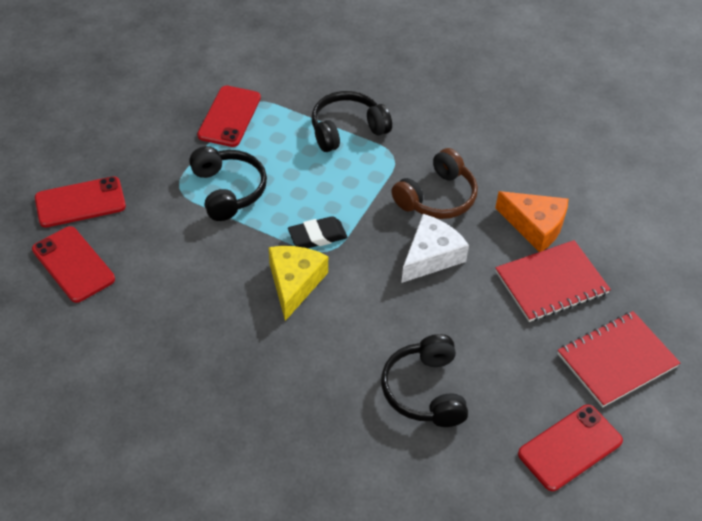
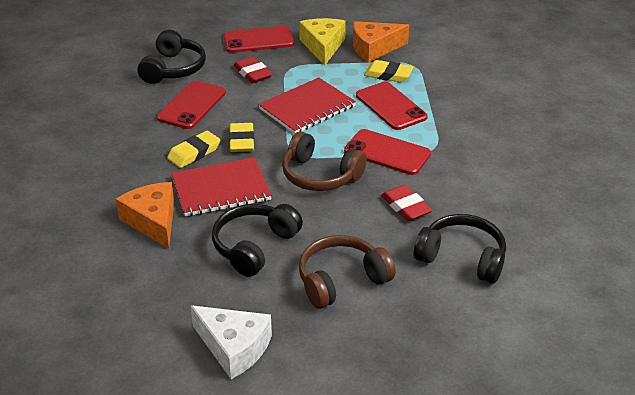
black eraser: 1 -> 0
brown headphones: 1 -> 2
orange cheese: 1 -> 2
red eraser: 0 -> 2
yellow eraser: 0 -> 3

